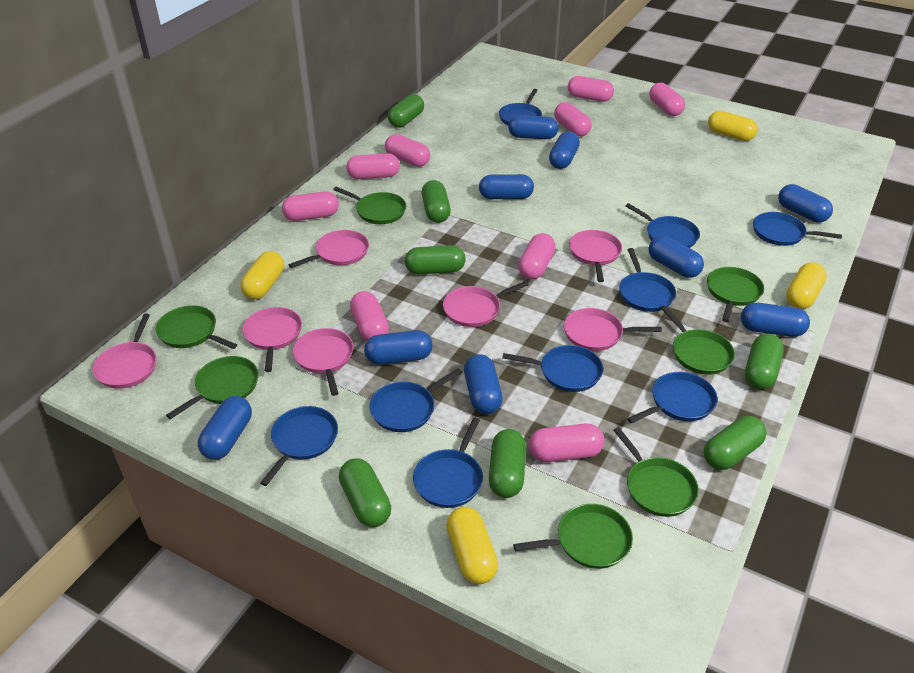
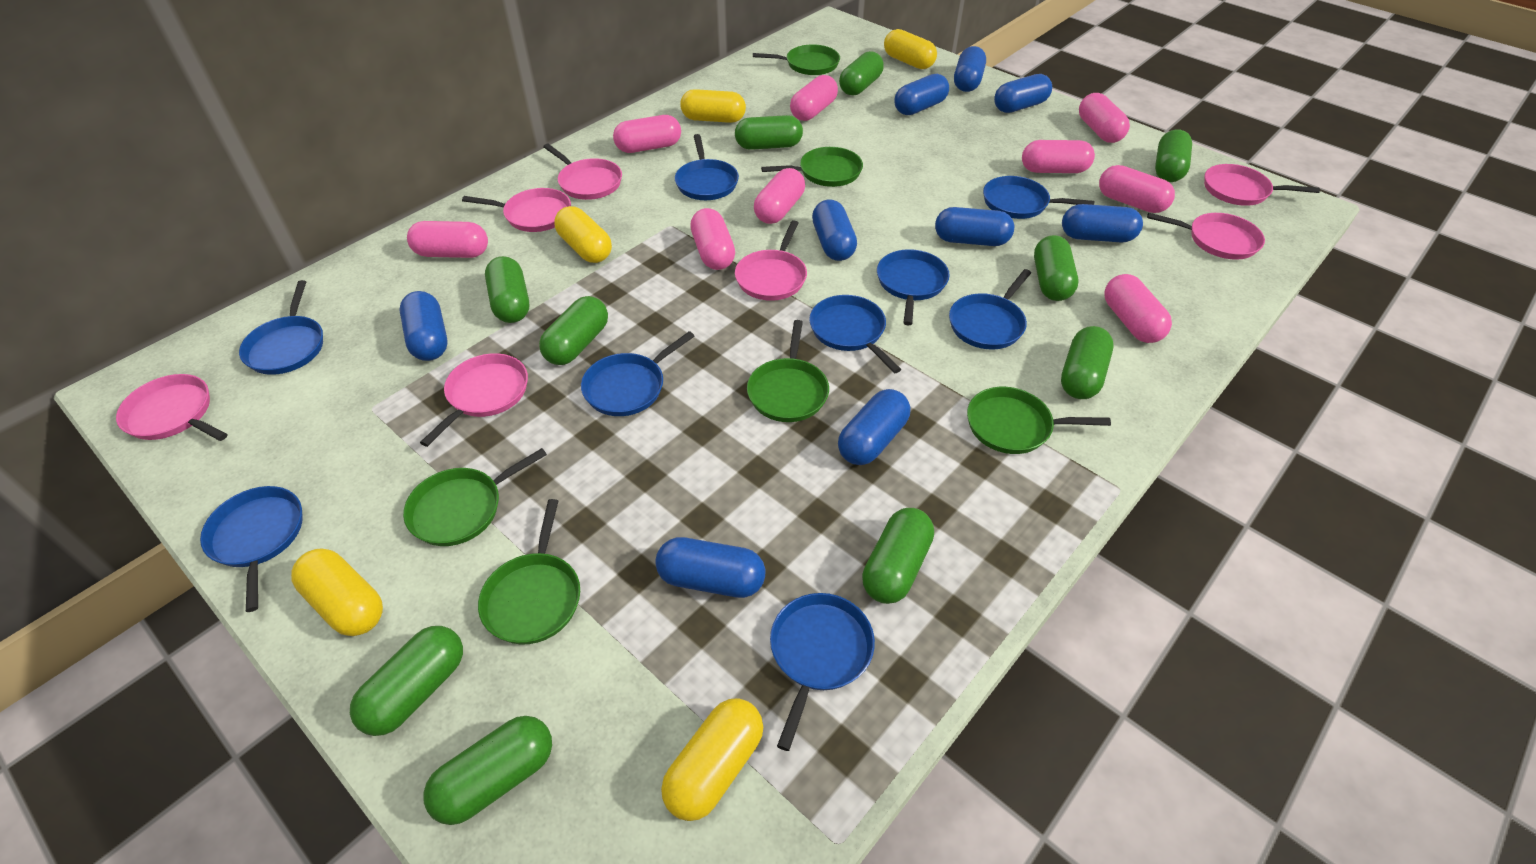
green capsule: 7 -> 10
green pan: 7 -> 6
yellow capsule: 4 -> 5

